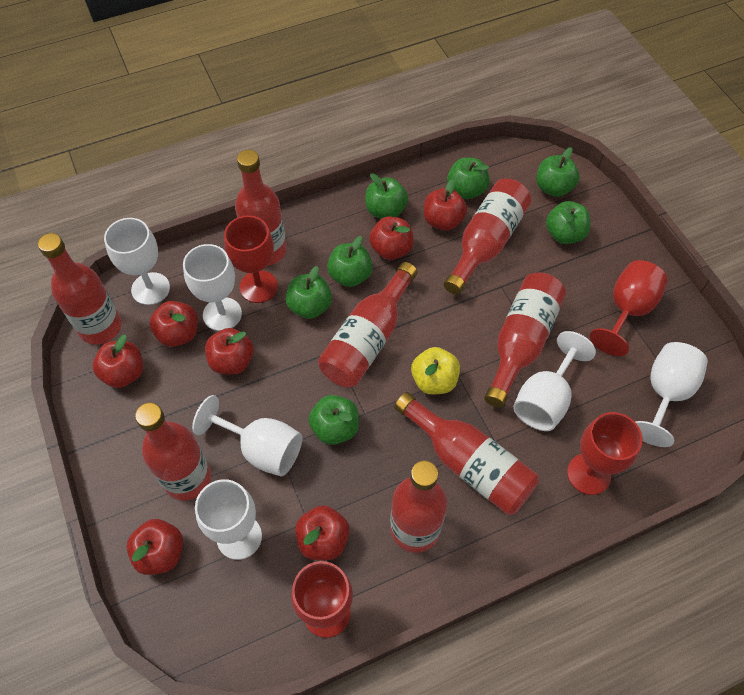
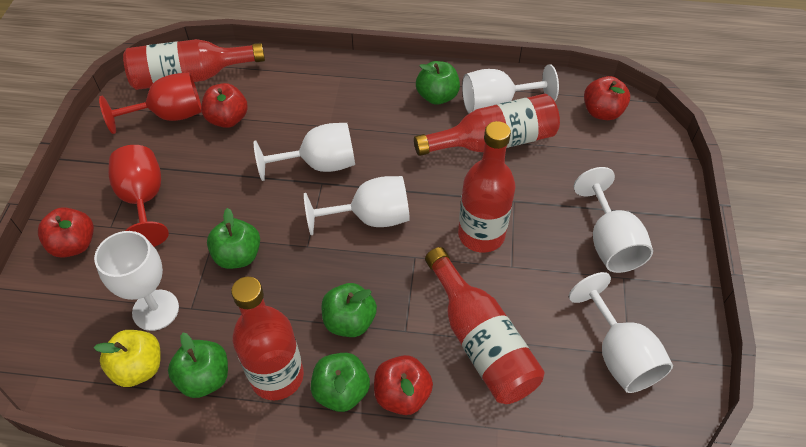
green apple: 7 -> 5
red apple: 7 -> 4
red bottle: 8 -> 5
red goblet: 4 -> 2

